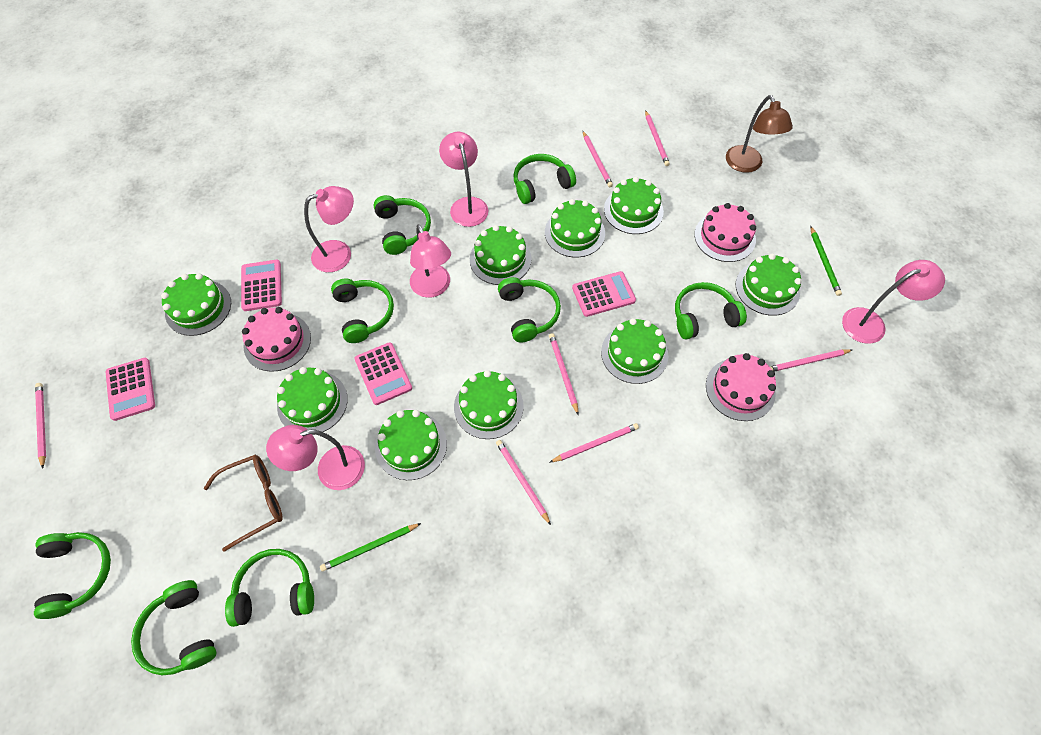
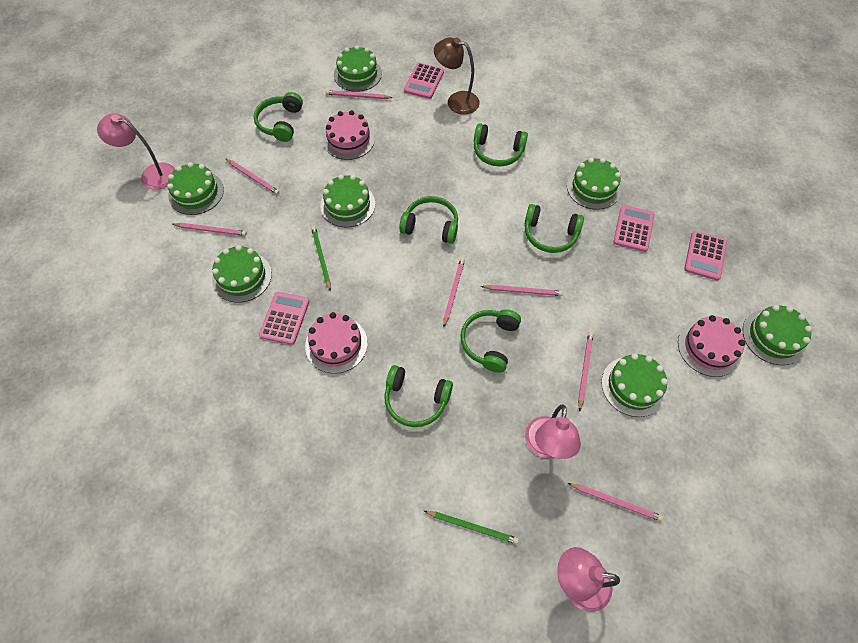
brown glasses: 1 -> 0
green cake: 9 -> 7
green headphones: 8 -> 6
pink lamp: 5 -> 3

